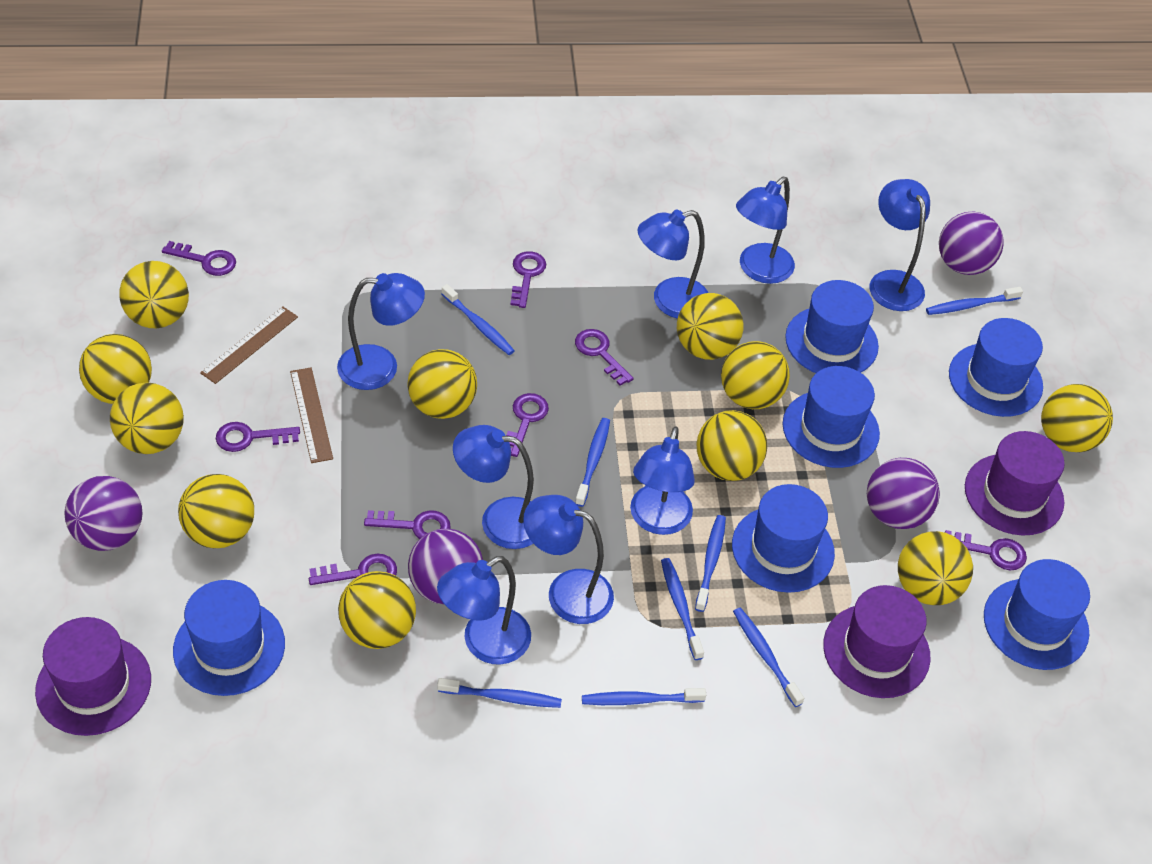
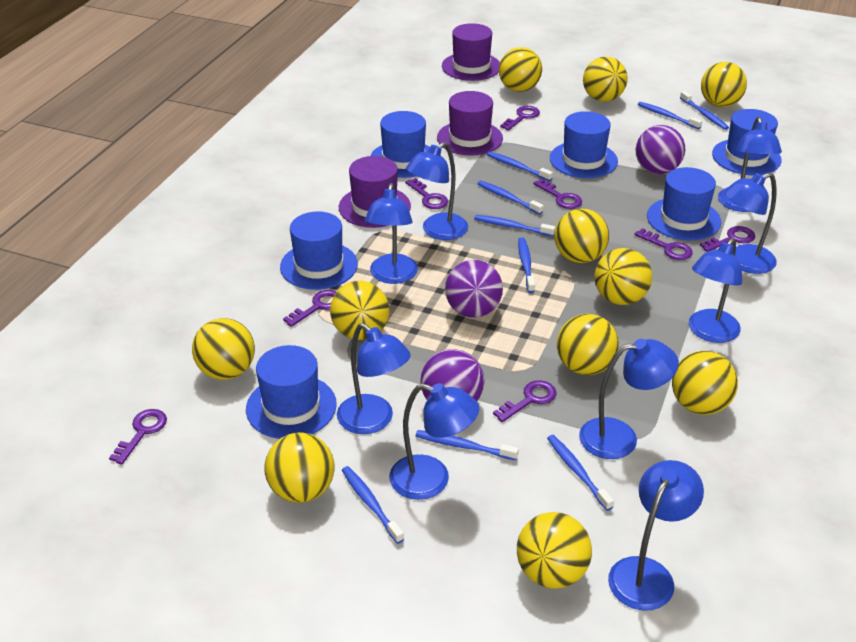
blue lamp: 8 -> 9
blue toothbrush: 8 -> 9
brown ruler: 2 -> 0
purple ball: 4 -> 3

